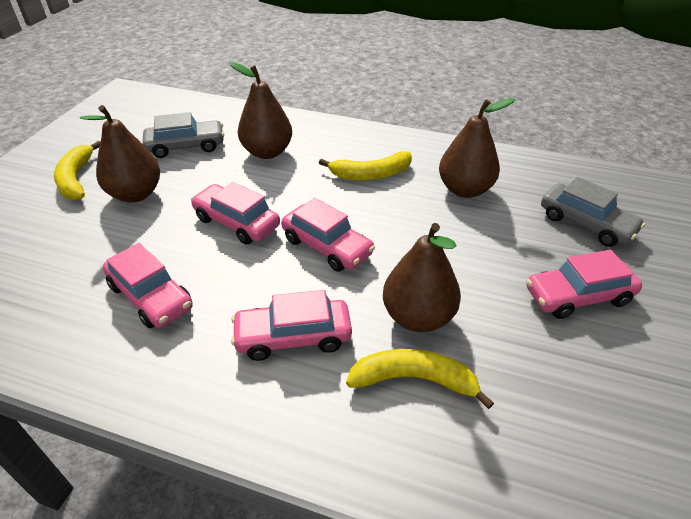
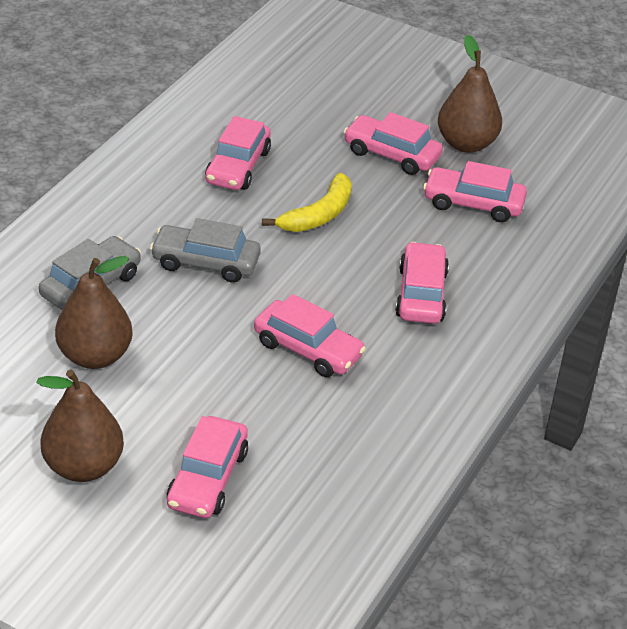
brown pear: 4 -> 3
pink car: 5 -> 6
yellow banana: 3 -> 1

